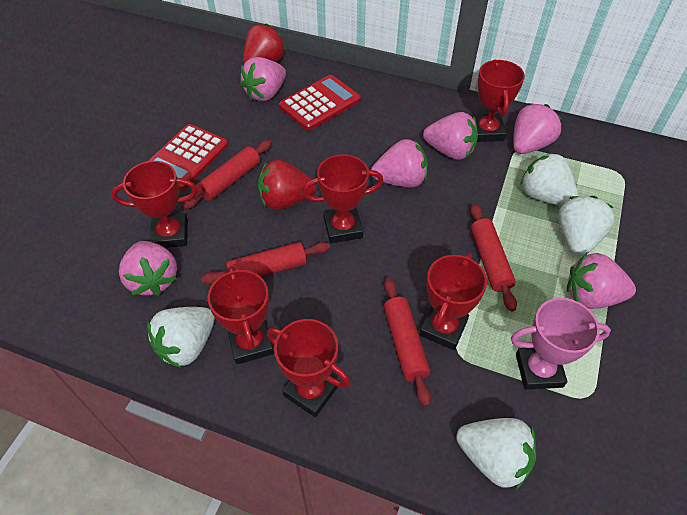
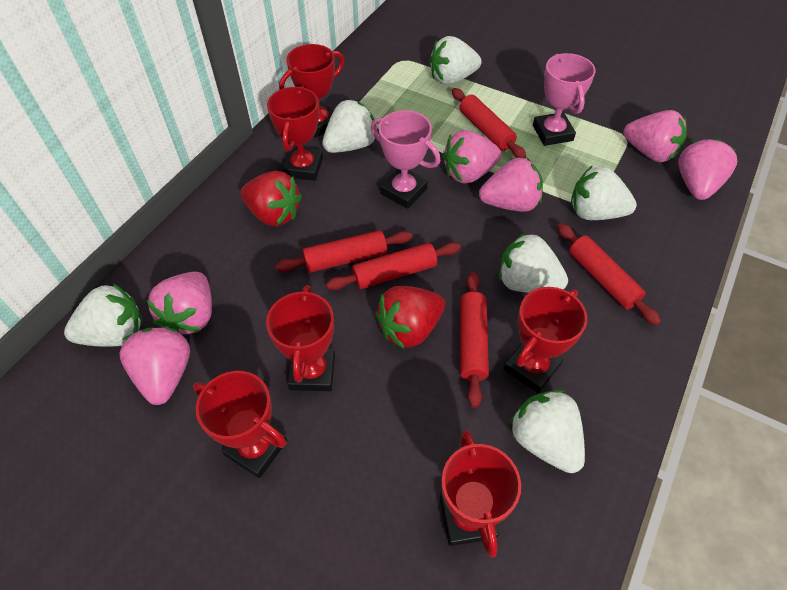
pink trophy: 1 -> 2
red calculator: 2 -> 0
red rolling pin: 4 -> 5
white strawberry: 4 -> 6

